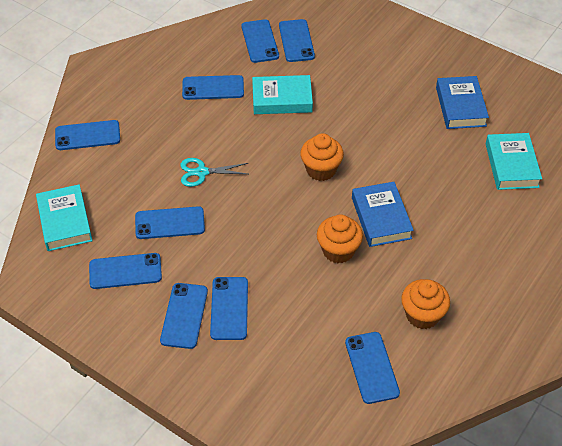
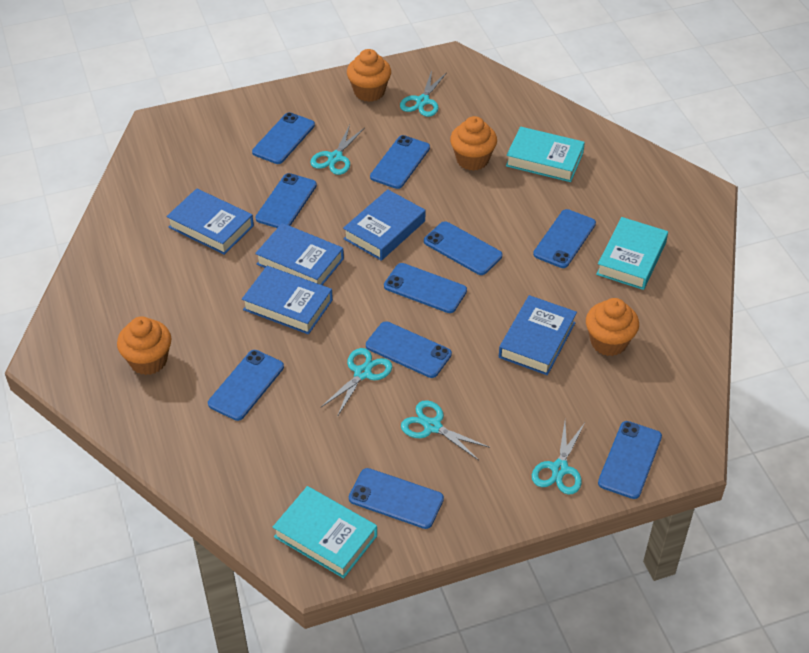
blue book: 2 -> 5
blue phone: 9 -> 10
orange cupcake: 3 -> 4
turquoise scissors: 1 -> 5

